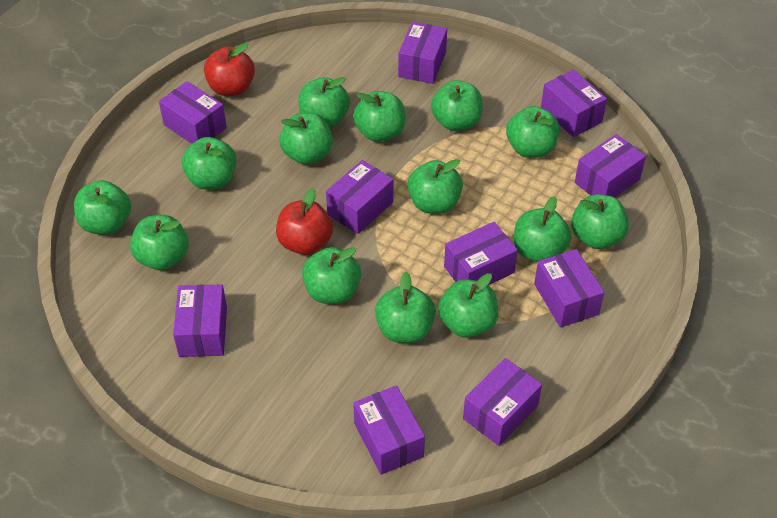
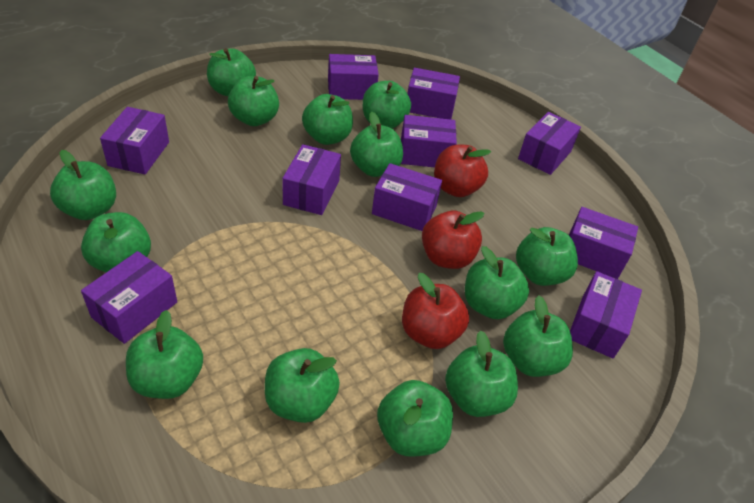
red apple: 2 -> 3

